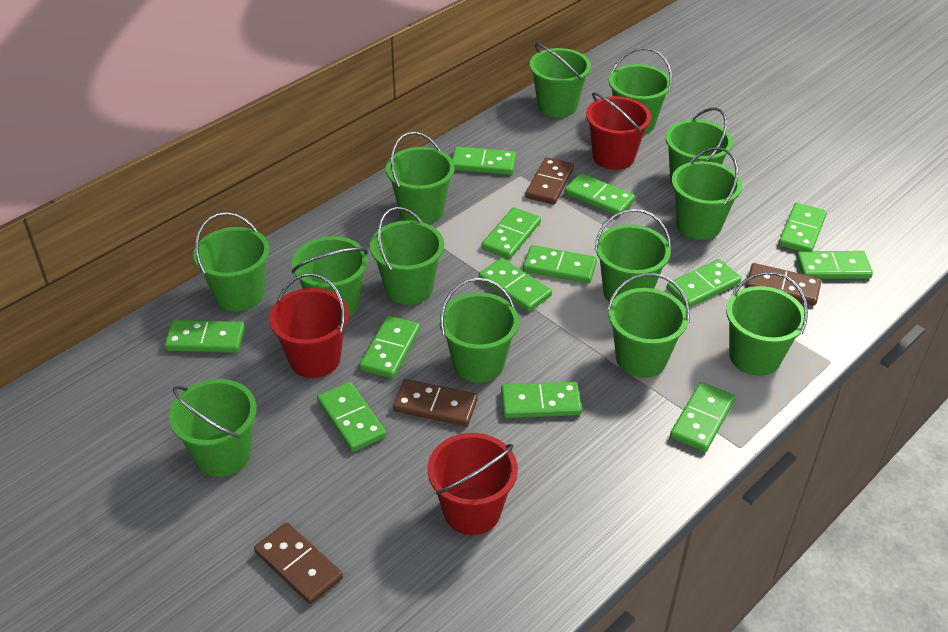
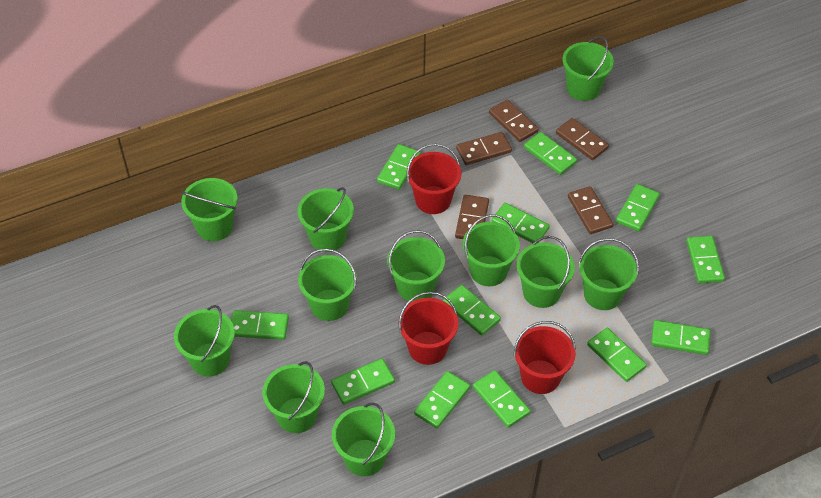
brown domino: 4 -> 5
green bucket: 13 -> 11
green domino: 13 -> 12

